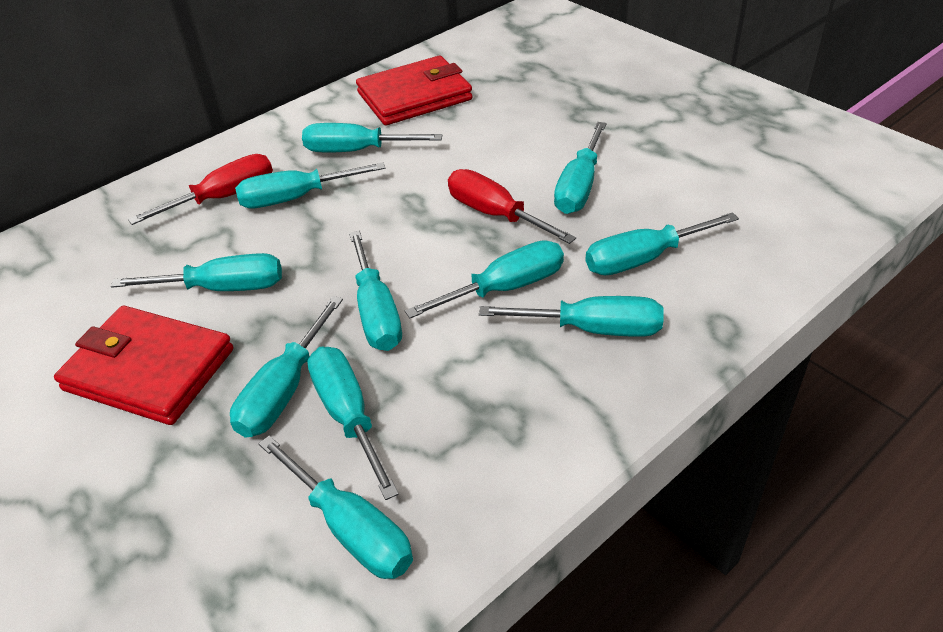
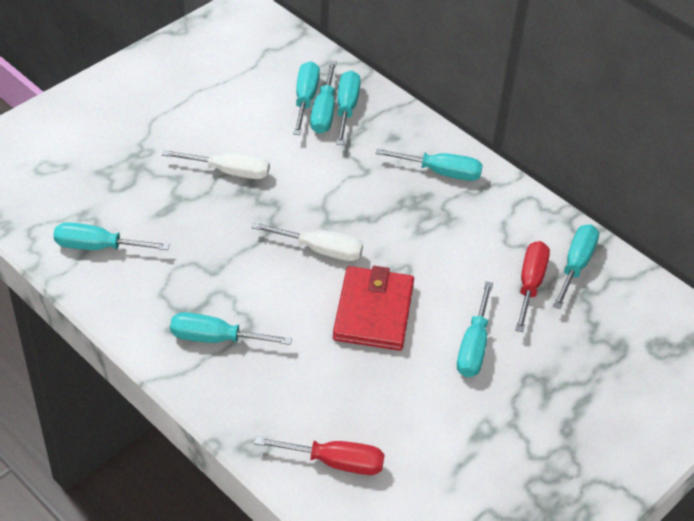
red wallet: 2 -> 1
turquoise screwdriver: 11 -> 8
white screwdriver: 0 -> 2

